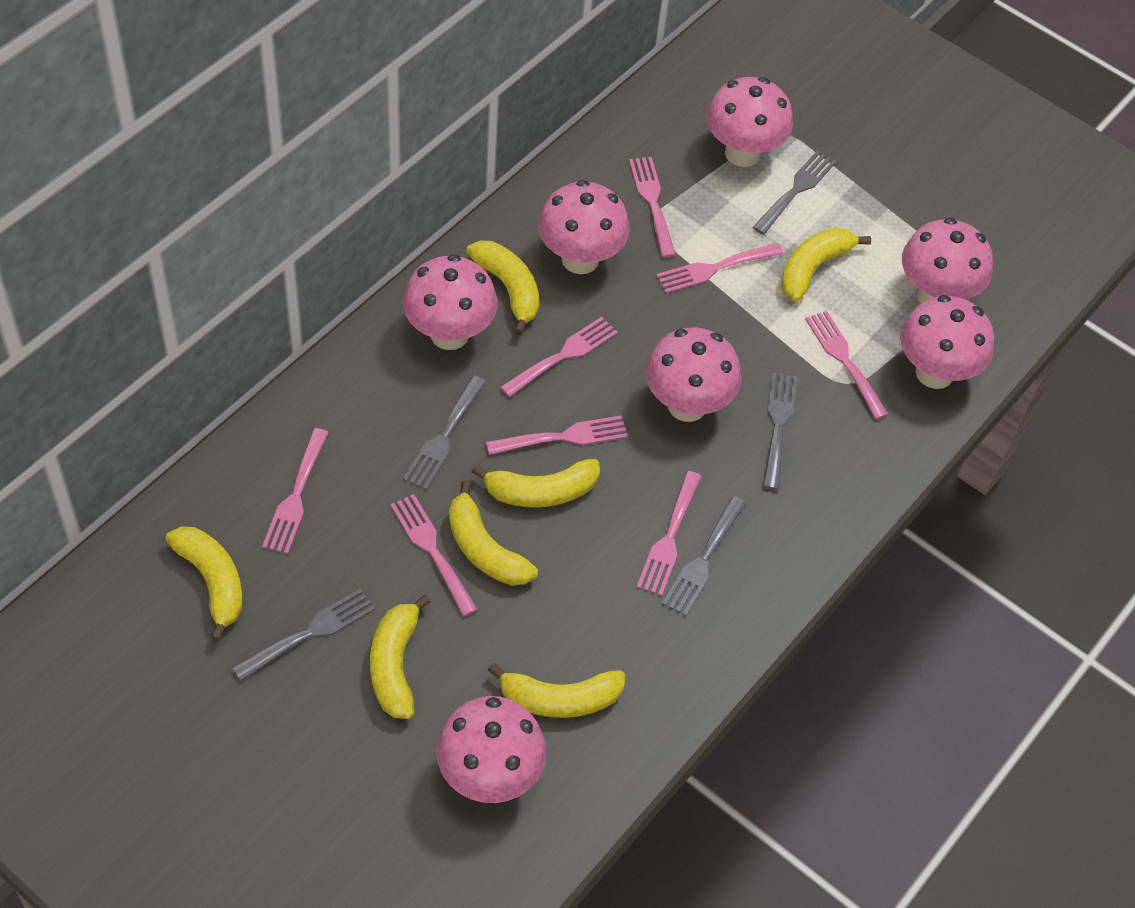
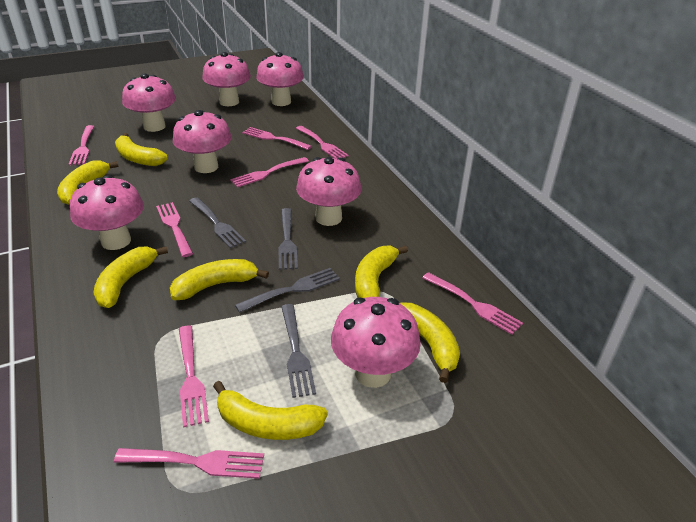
grey fork: 5 -> 4

